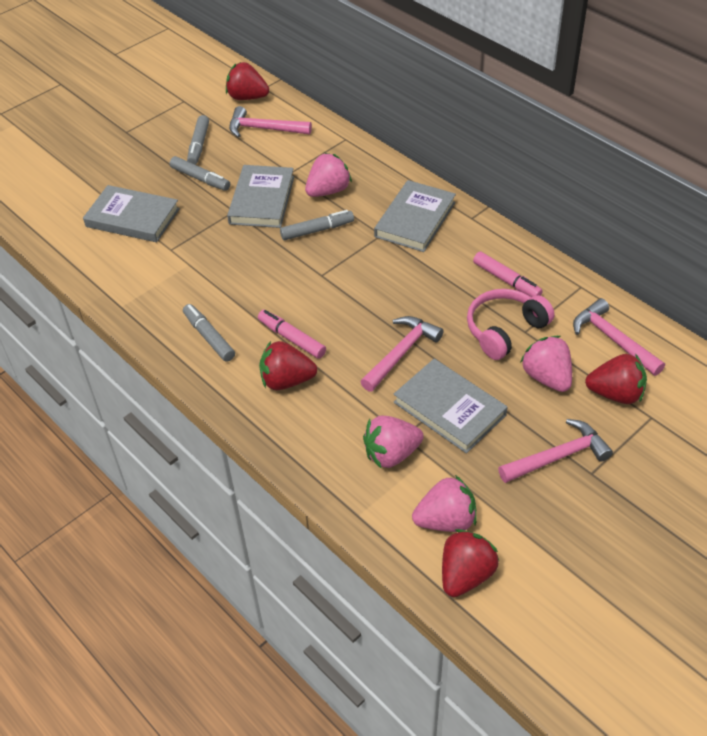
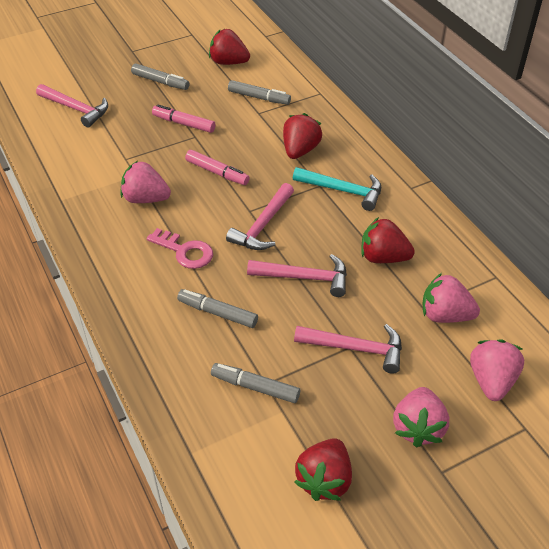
grey book: 4 -> 0
pink headphones: 1 -> 0
pink key: 0 -> 1
turquoise hammer: 0 -> 1

